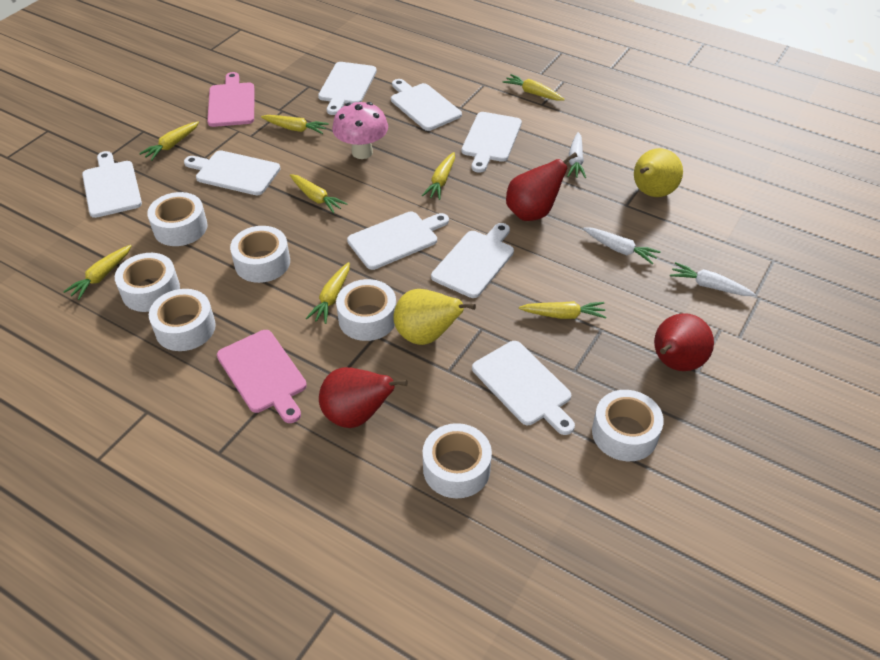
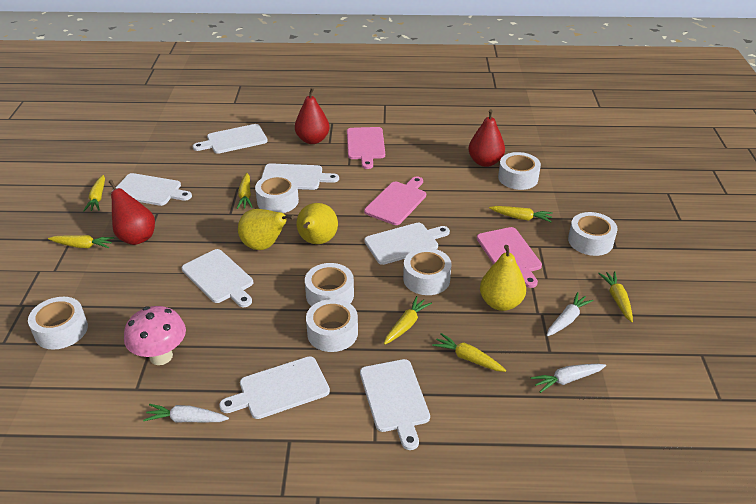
pink cutting board: 2 -> 3
white cutting board: 8 -> 7
yellow carrot: 8 -> 7
yellow pear: 2 -> 3

